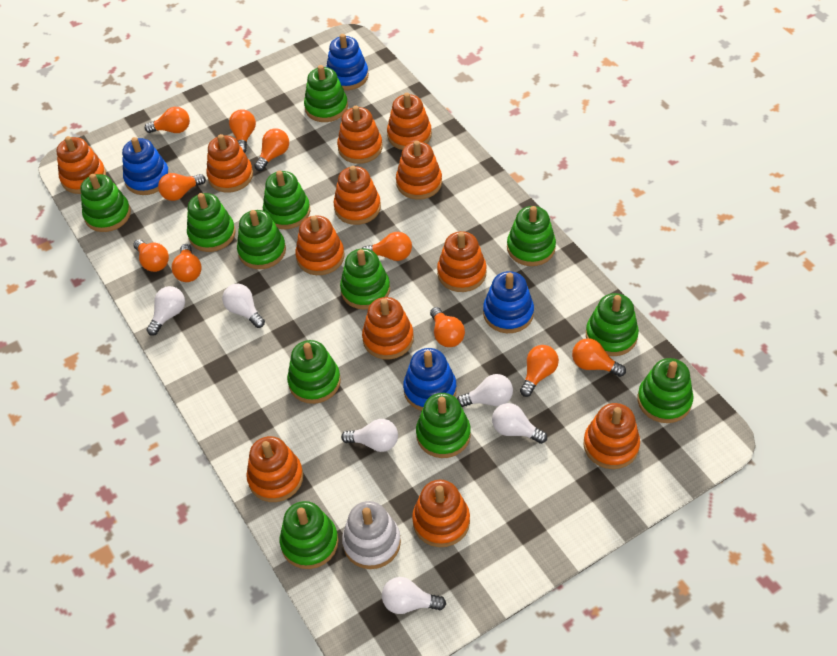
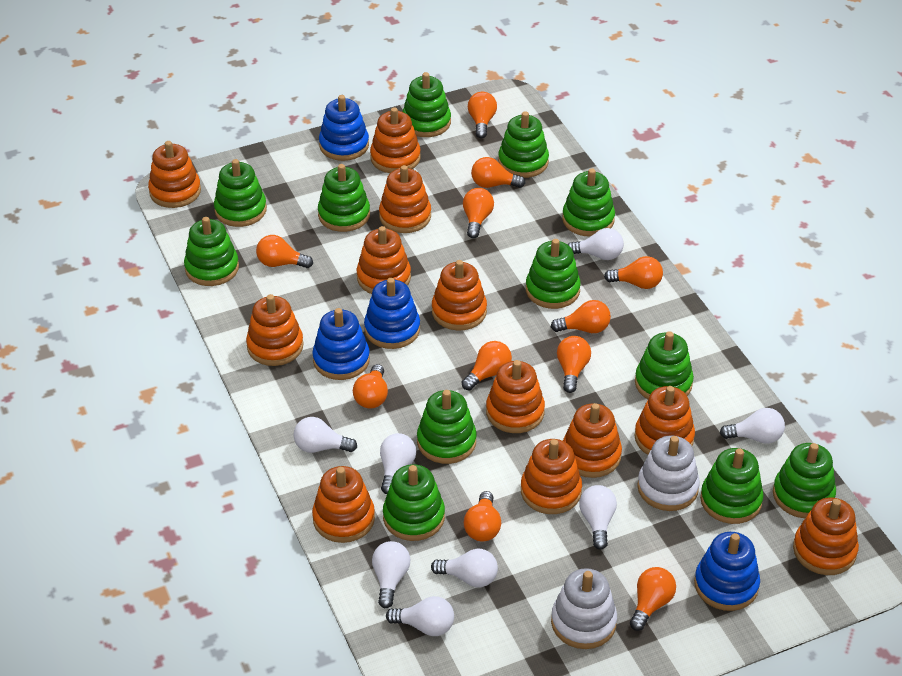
orange light bulb: 10 -> 11
white light bulb: 6 -> 8
white stacking toy: 1 -> 2

